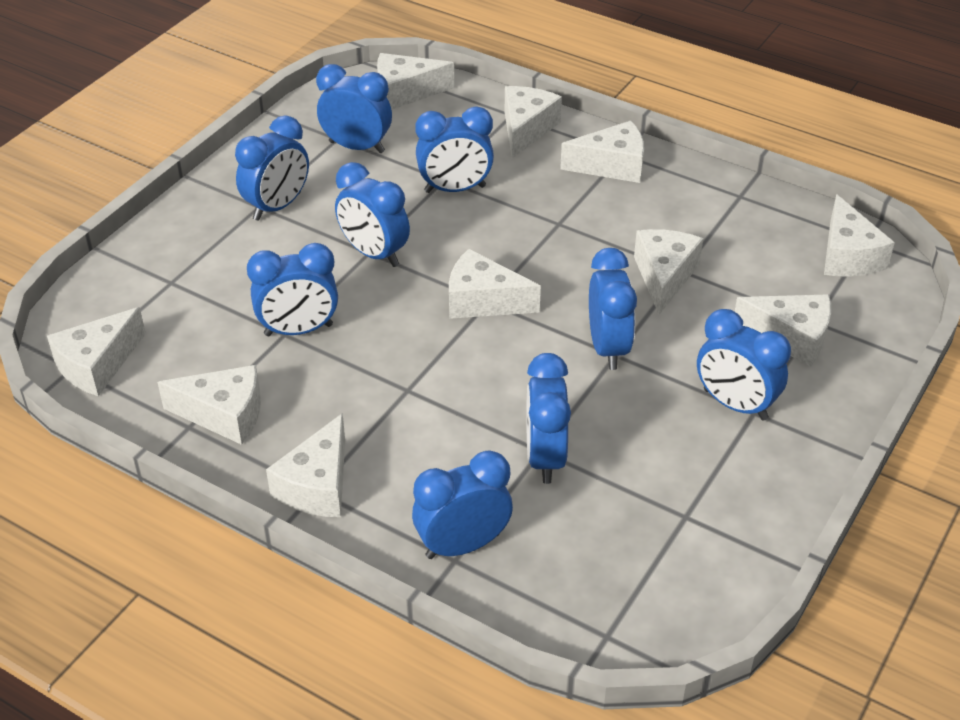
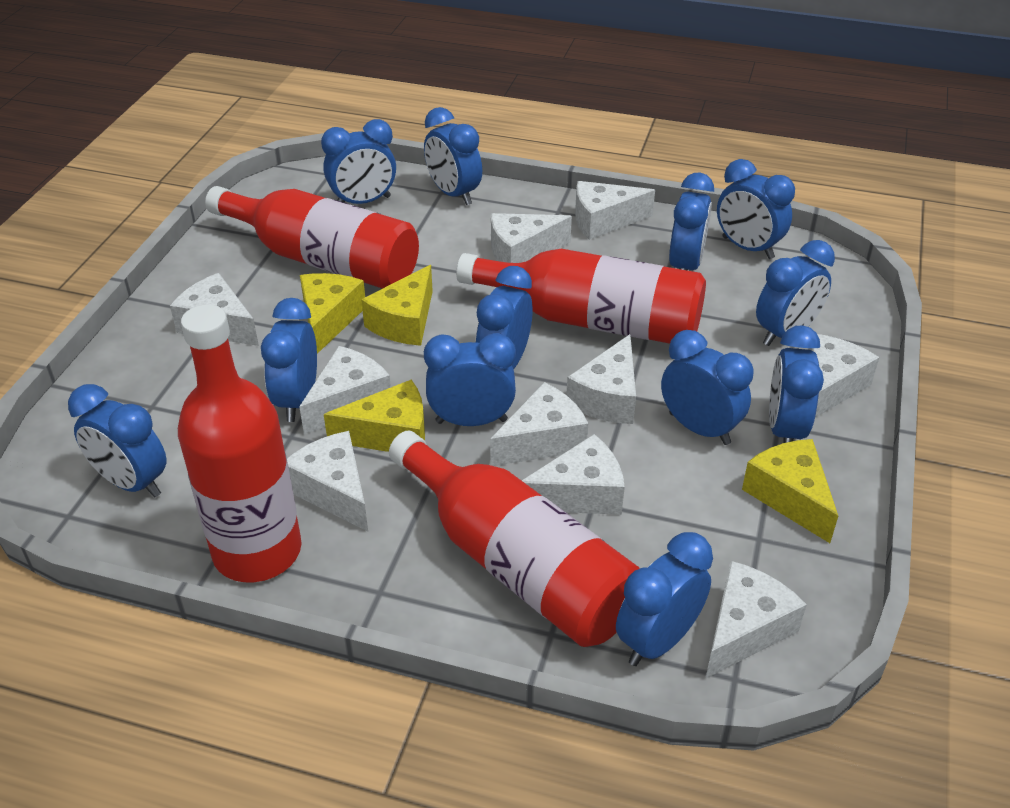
blue clock: 9 -> 12
red bottle: 0 -> 4
yellow cheese: 0 -> 4

